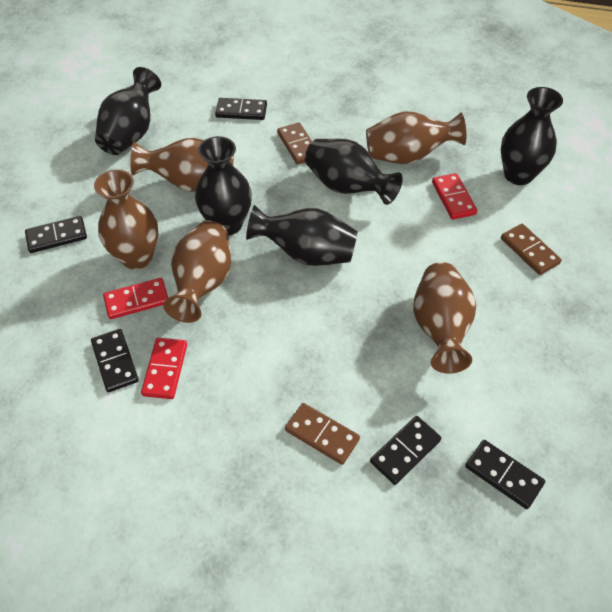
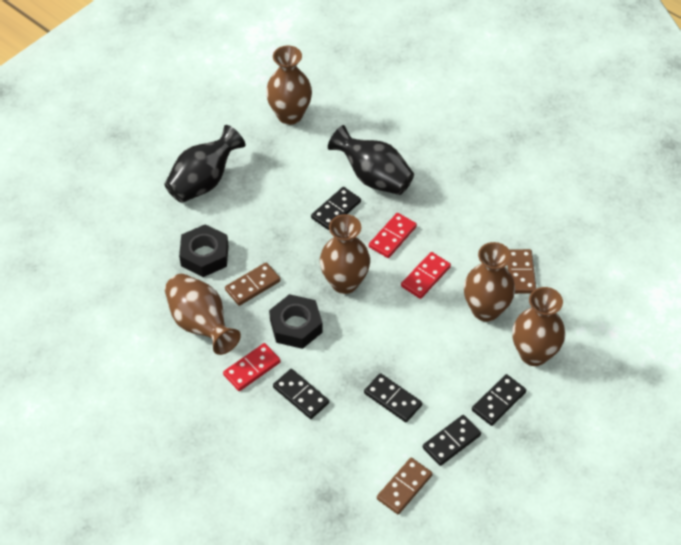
black nut: 0 -> 2
black vase: 5 -> 2

